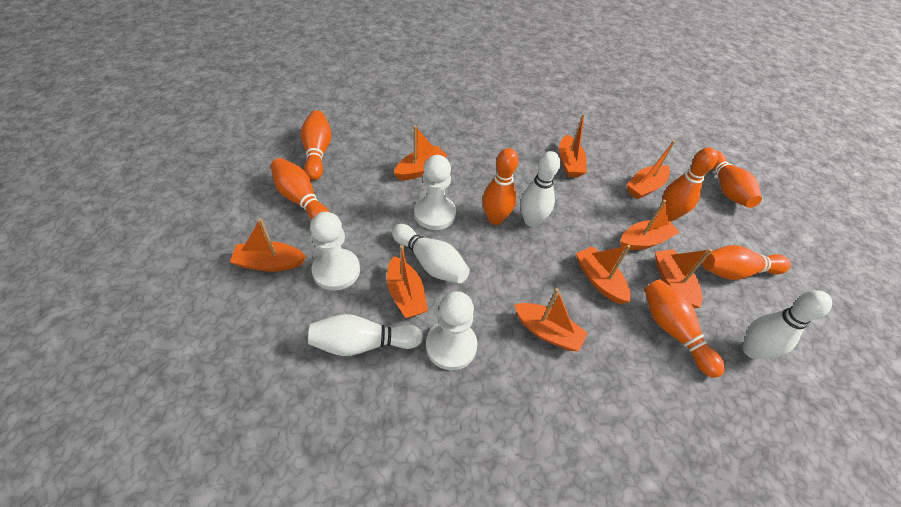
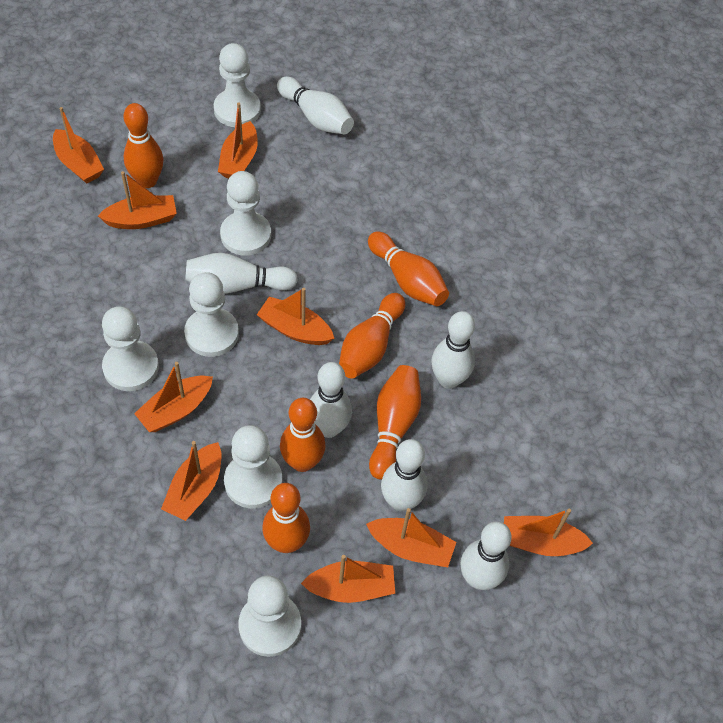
orange bowling pin: 7 -> 6
white bowling pin: 4 -> 6
white pawn: 3 -> 6

